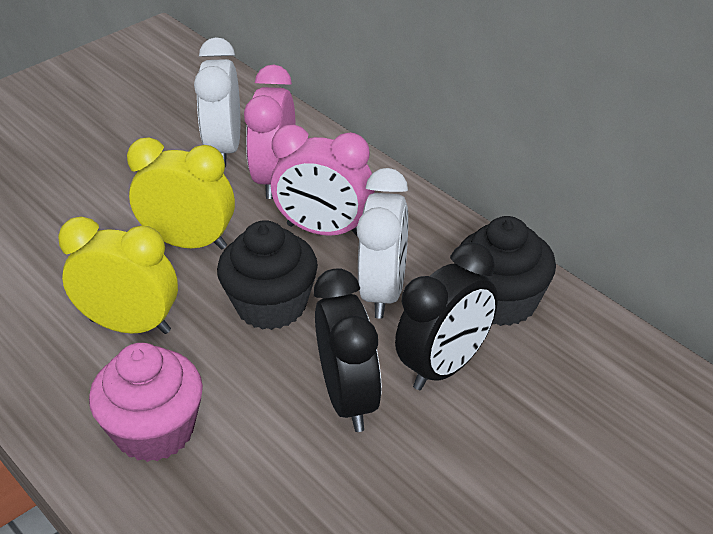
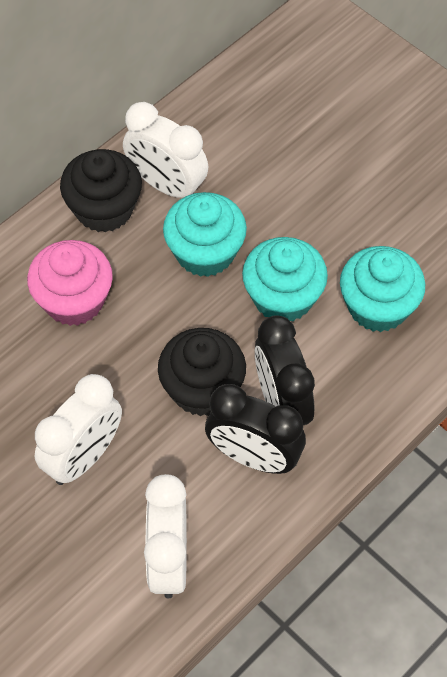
pink clock: 2 -> 0
turquoise cupcake: 0 -> 3
white clock: 2 -> 3
yellow clock: 2 -> 0

